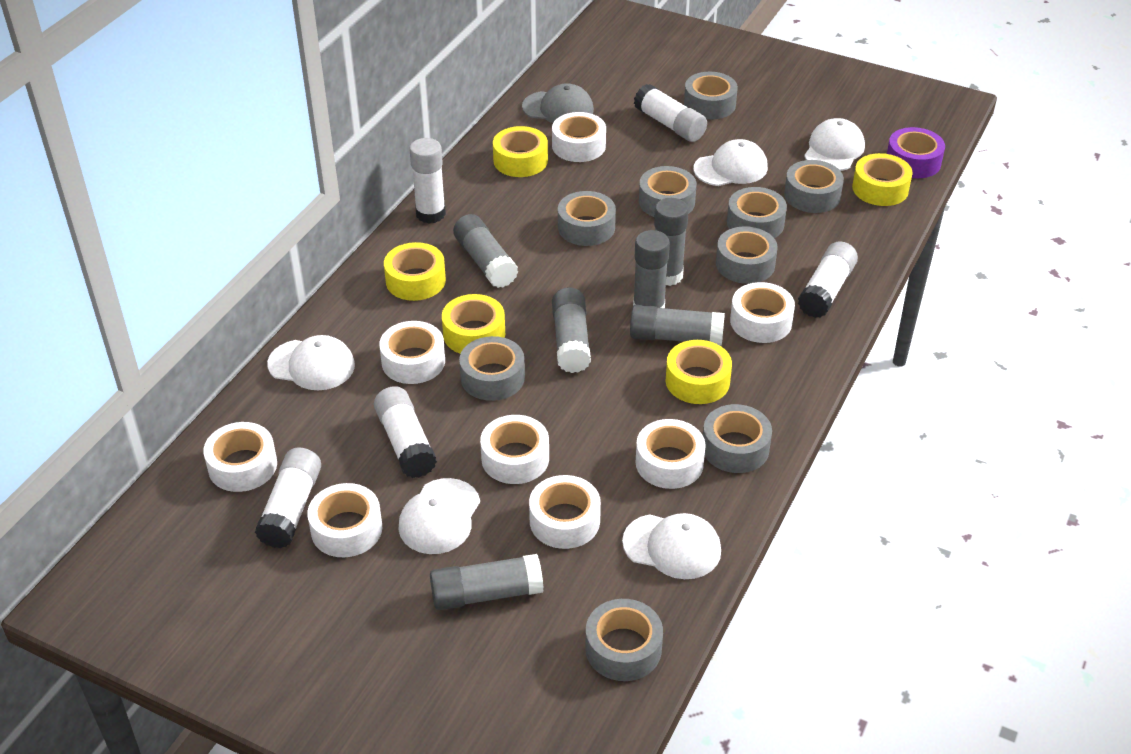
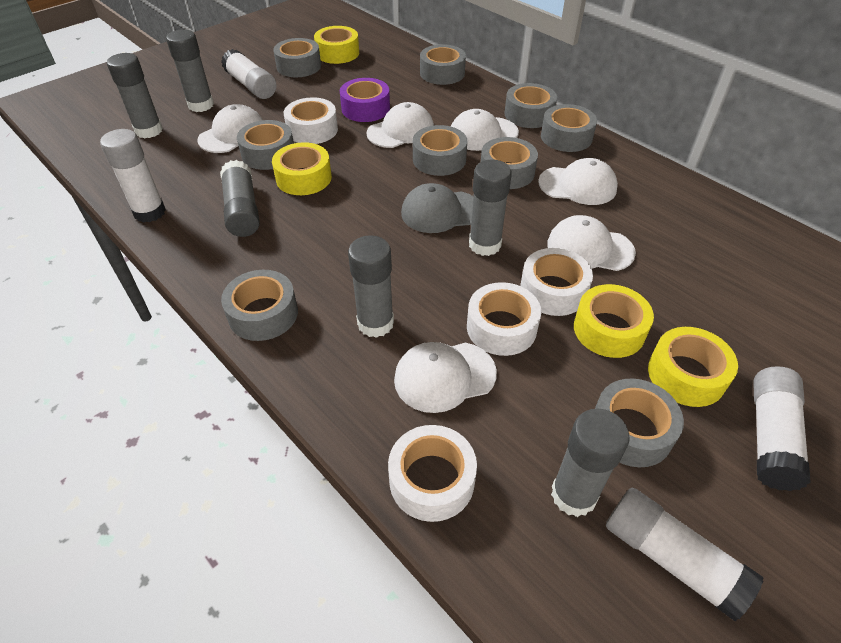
white cap: 5 -> 6
white glue stick: 5 -> 4
white tape: 8 -> 4
yellow tape: 5 -> 4

